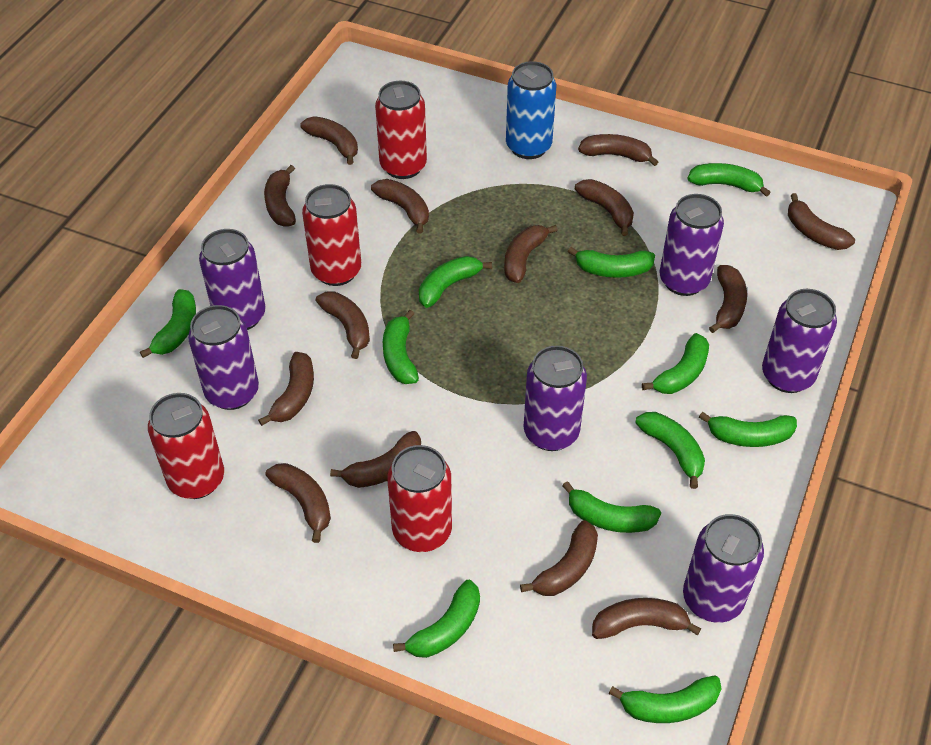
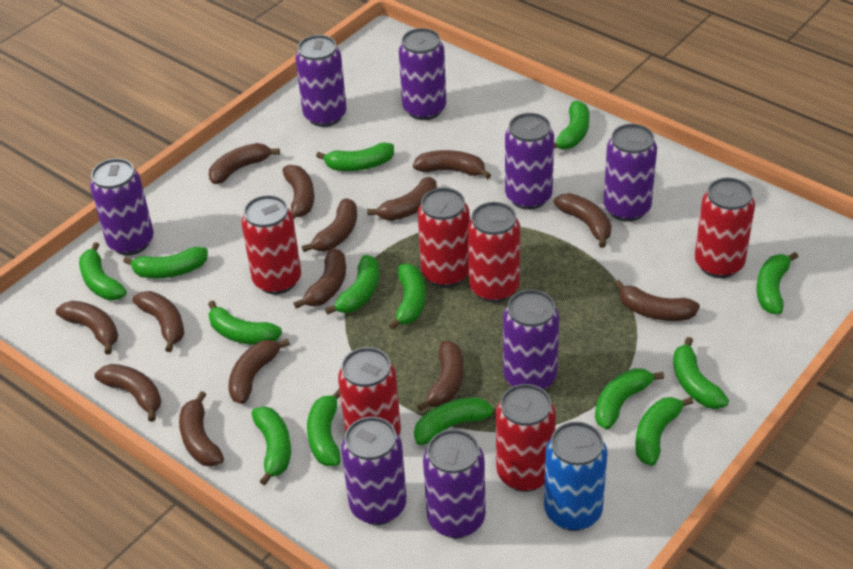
green banana: 11 -> 14
purple can: 6 -> 8
red can: 4 -> 6

